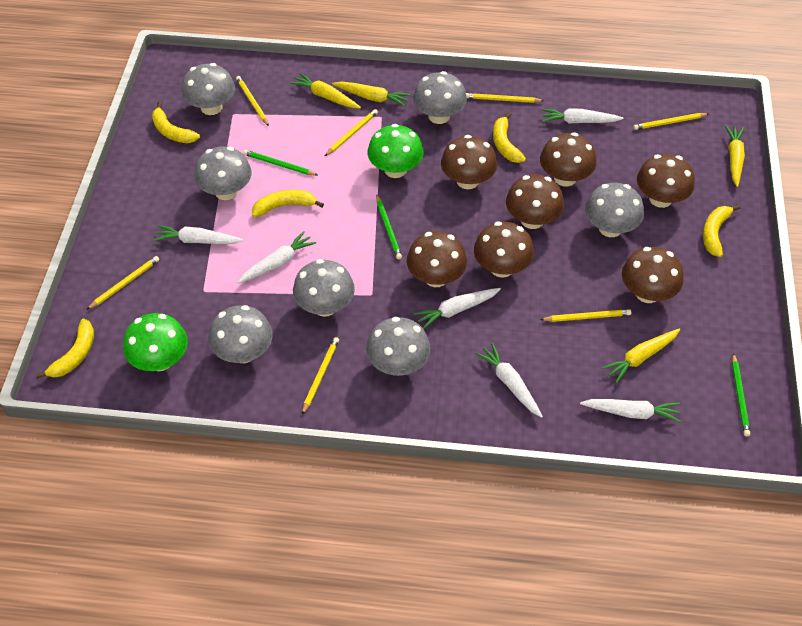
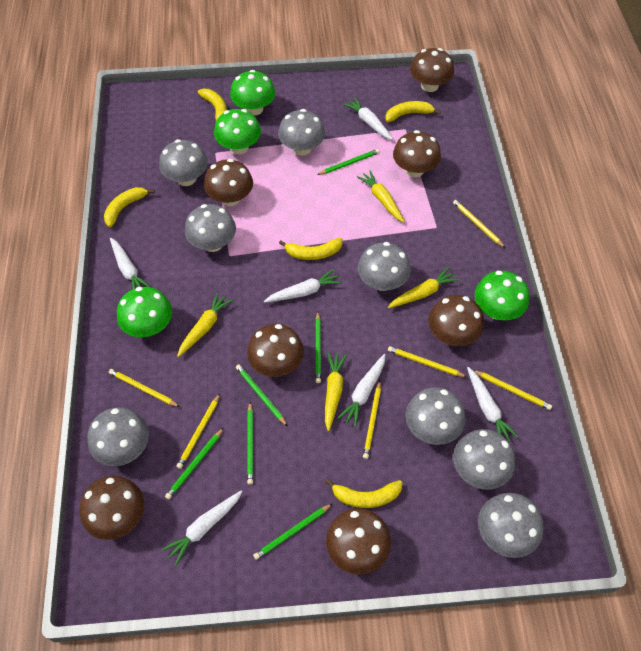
green mushroom: 2 -> 4
green pencil: 3 -> 6
grey mushroom: 7 -> 8
yellow pencil: 7 -> 6

